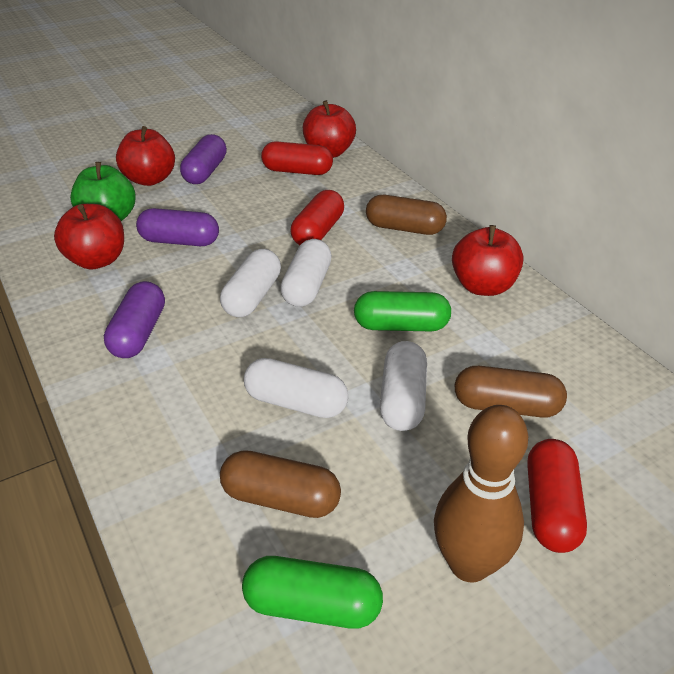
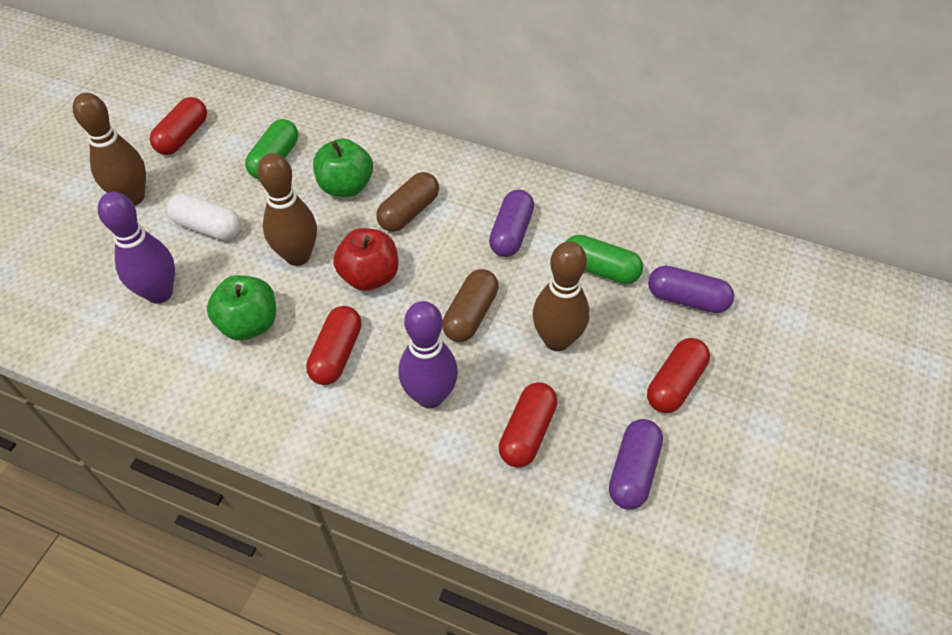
brown bowling pin: 1 -> 3
brown capsule: 3 -> 2
green apple: 1 -> 2
purple bowling pin: 0 -> 2
red apple: 4 -> 1
red capsule: 3 -> 4
white capsule: 4 -> 1

